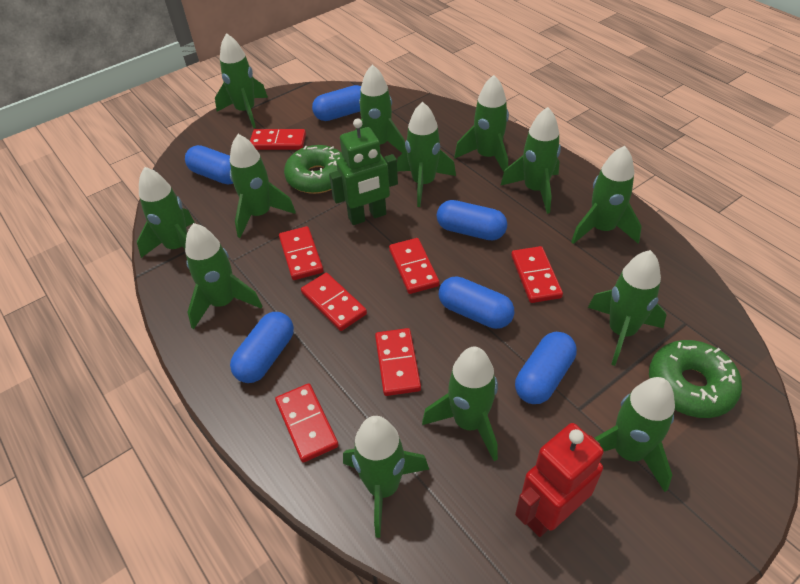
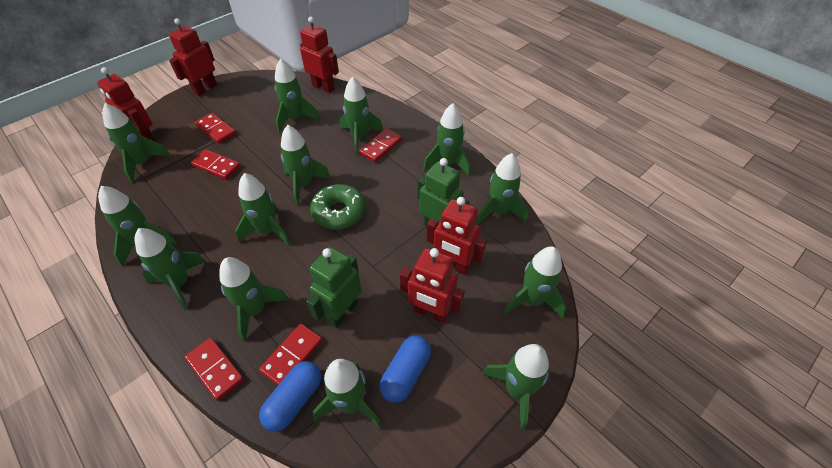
blue capsule: 6 -> 2
green donut: 2 -> 1
green robot: 1 -> 2
red domino: 7 -> 5
red robot: 1 -> 5

